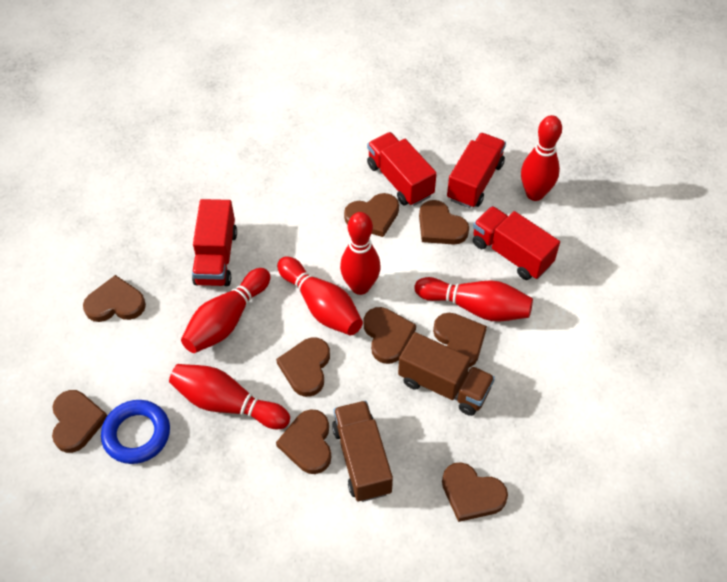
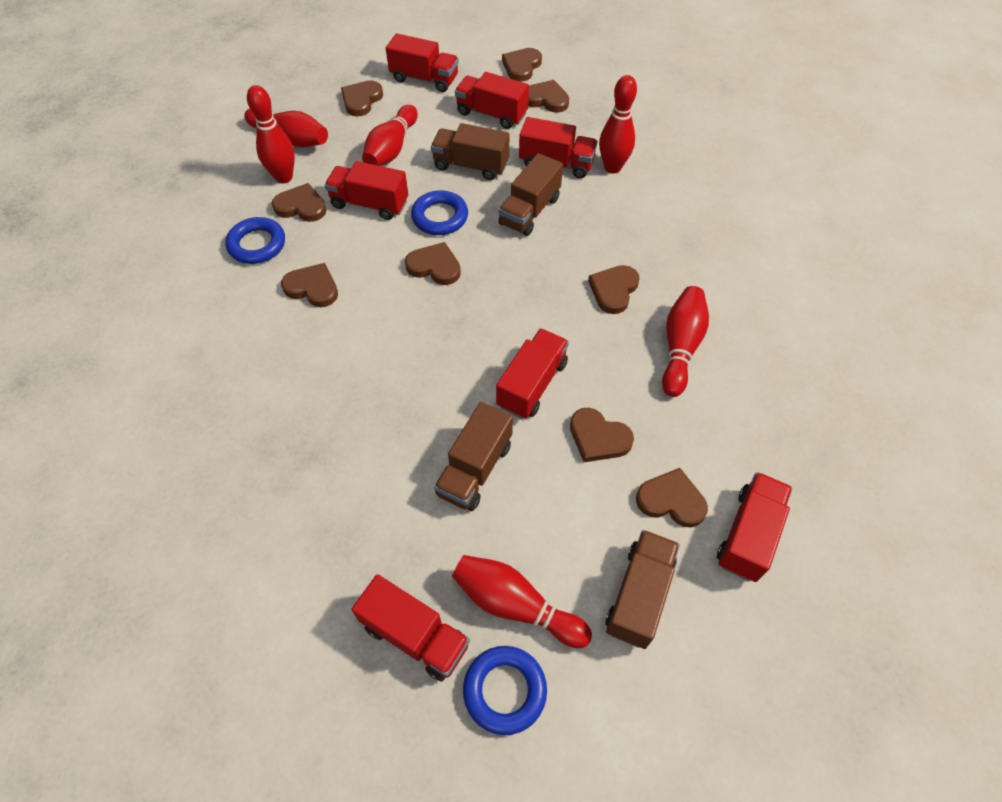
blue ring: 1 -> 3
brown truck: 2 -> 4
red truck: 4 -> 7

